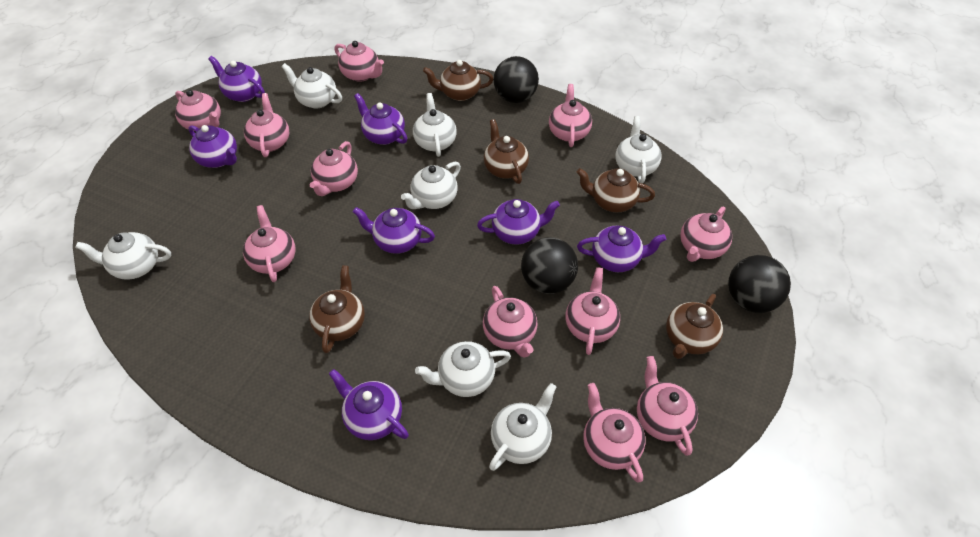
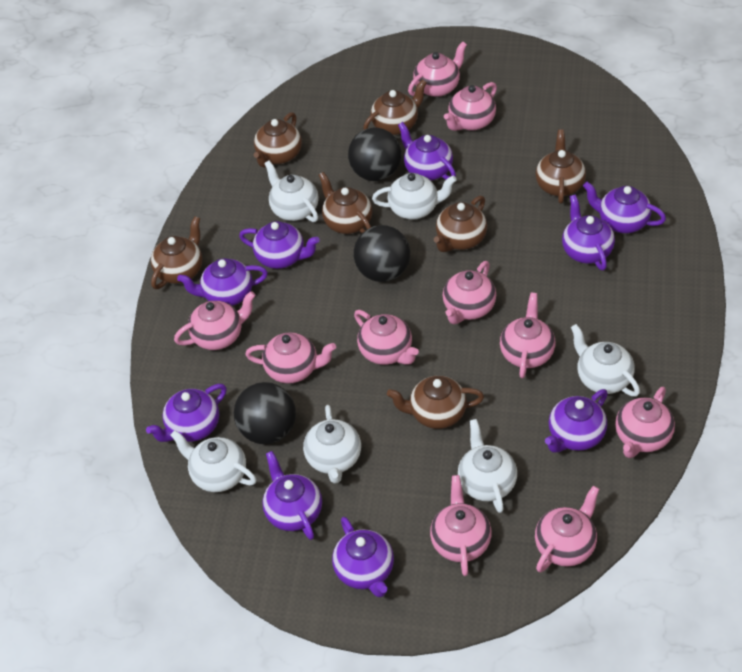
brown teapot: 5 -> 7
pink teapot: 11 -> 10
purple teapot: 7 -> 9
white teapot: 7 -> 6

